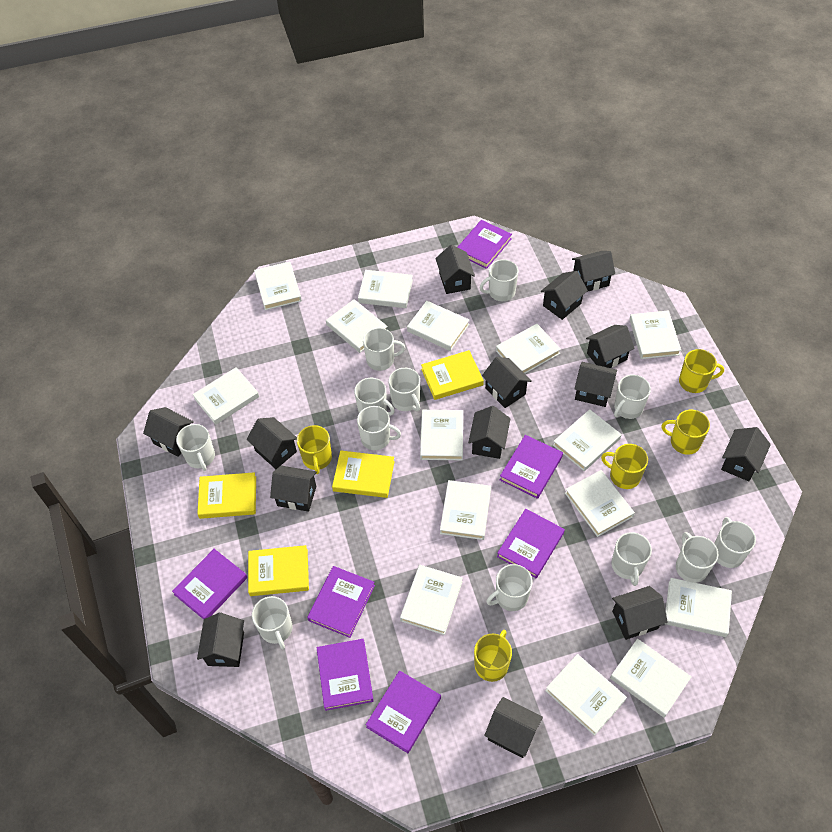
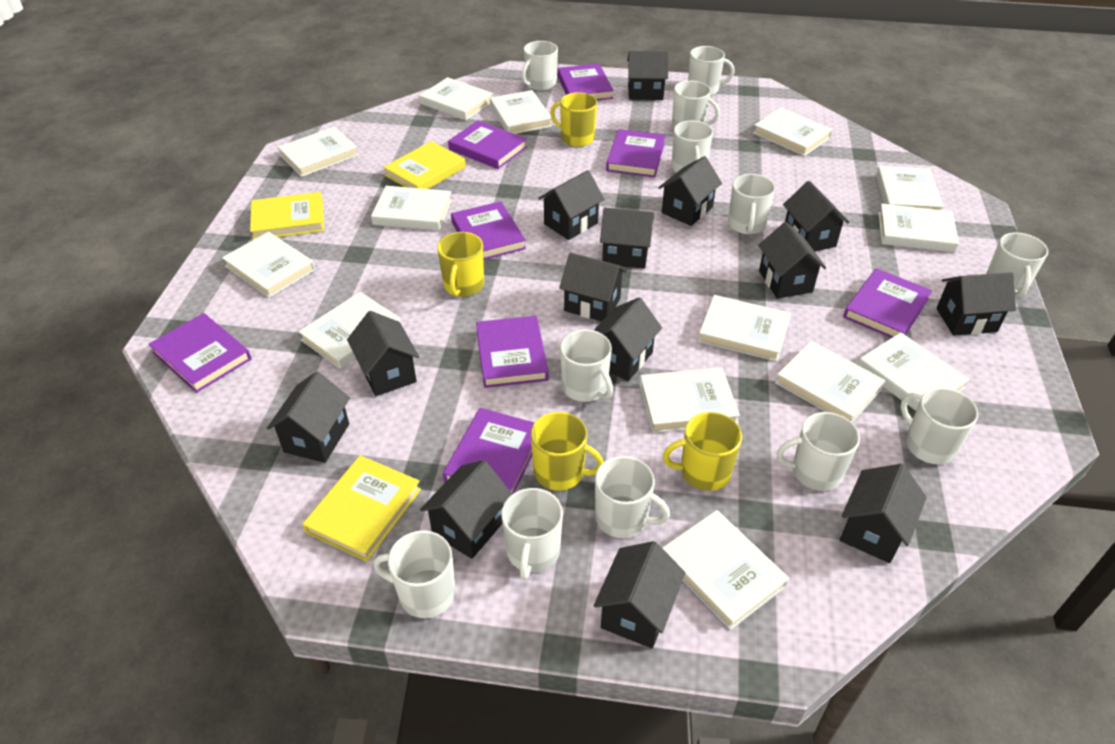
purple book: 7 -> 8
white book: 15 -> 14
yellow book: 4 -> 3
yellow mug: 5 -> 4

